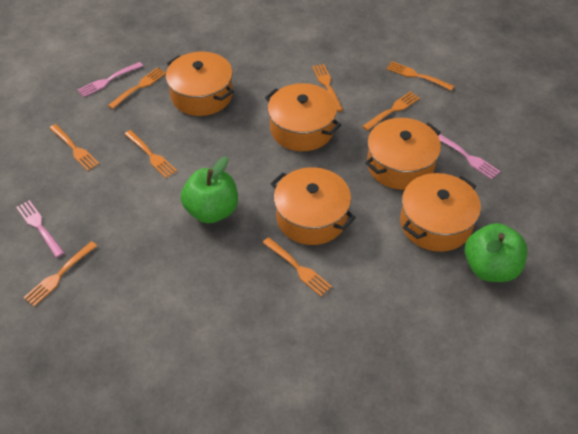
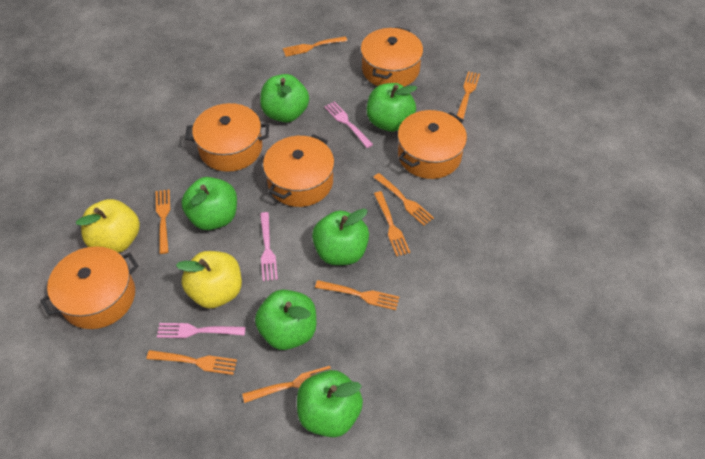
green apple: 2 -> 6
yellow apple: 0 -> 2

